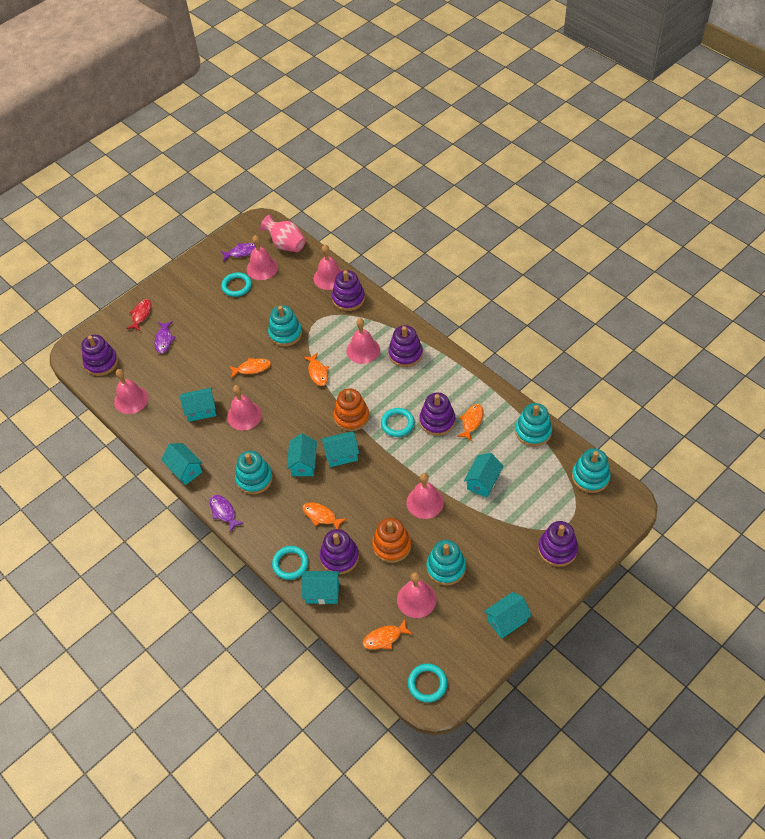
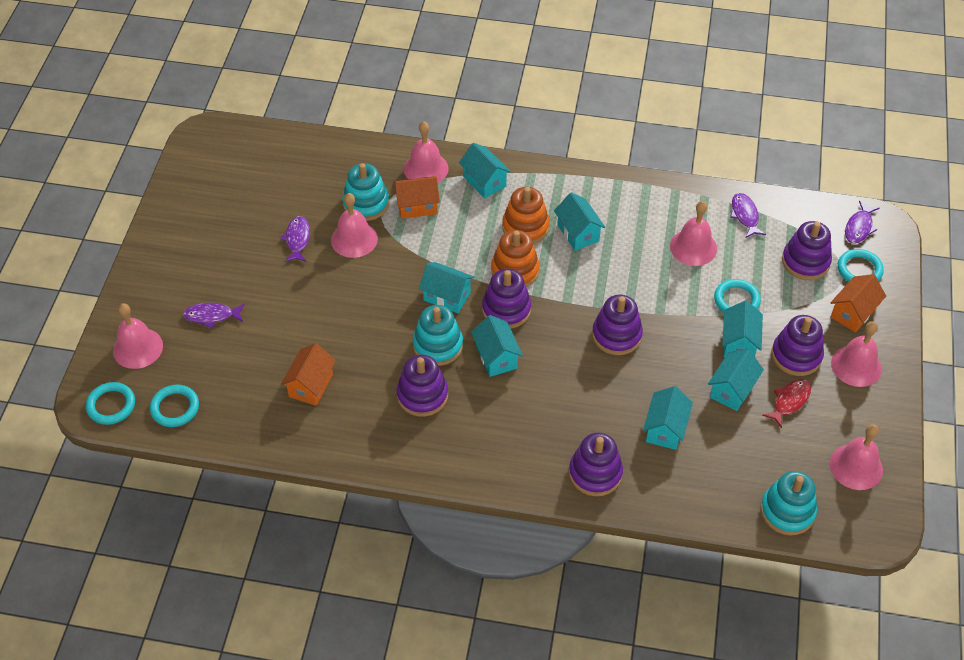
orange fish: 5 -> 0
orange house: 0 -> 3
pink bell: 7 -> 6
pink vase: 1 -> 0
purple fish: 3 -> 4
turquoise stacking toy: 5 -> 3

